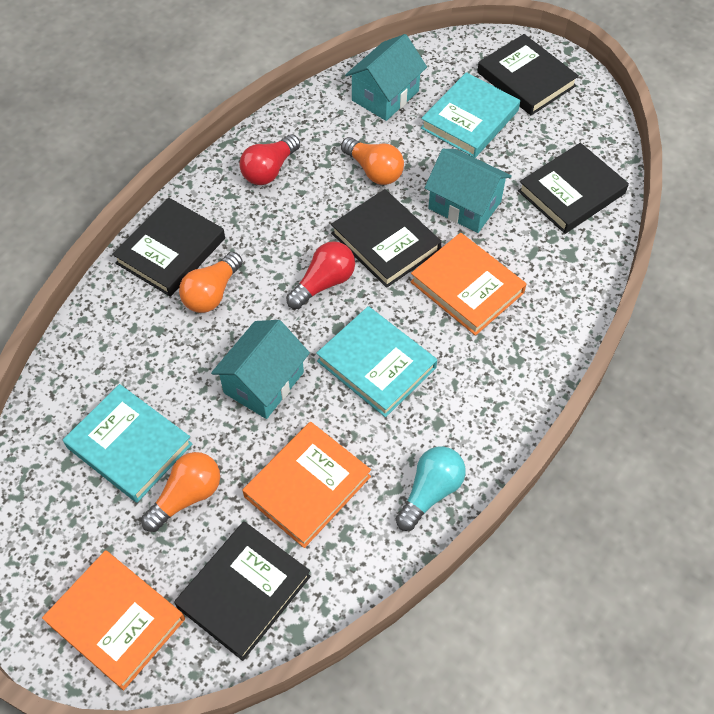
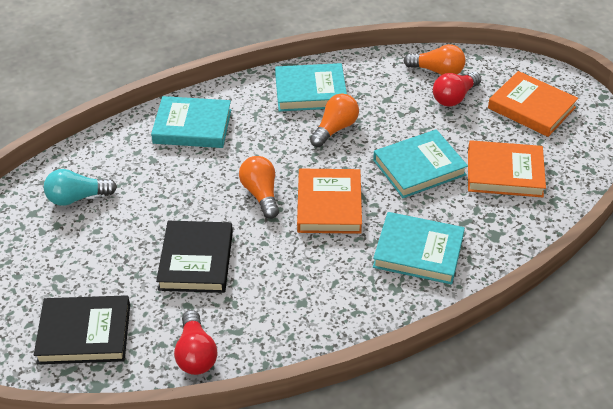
black book: 5 -> 2
turquoise book: 3 -> 4
turquoise house: 3 -> 0

